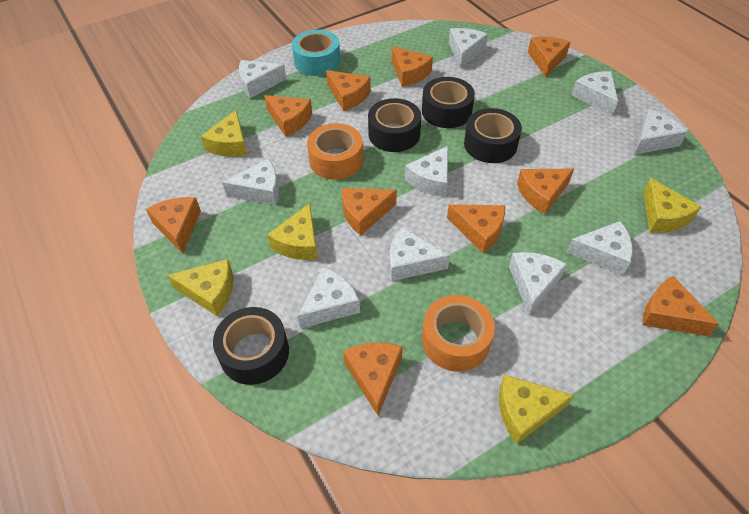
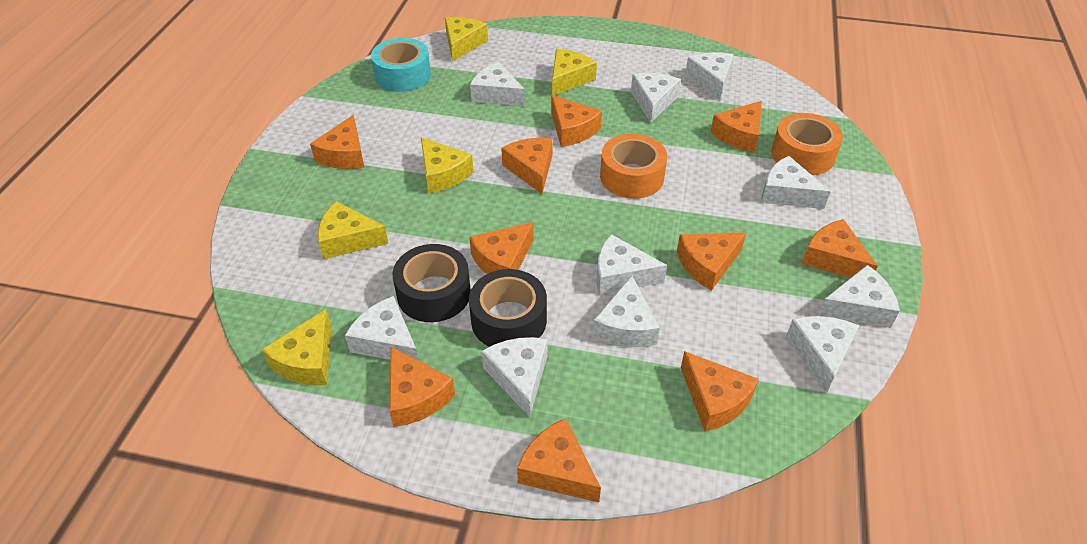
black tape: 4 -> 2

